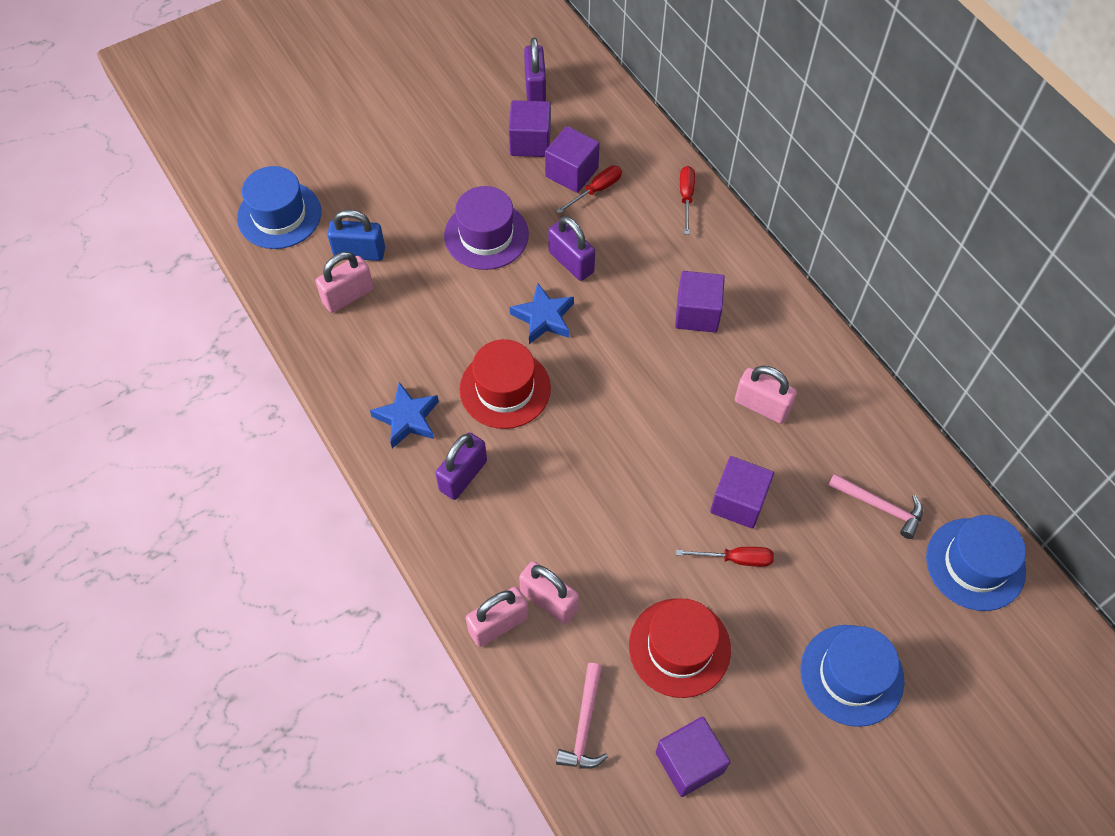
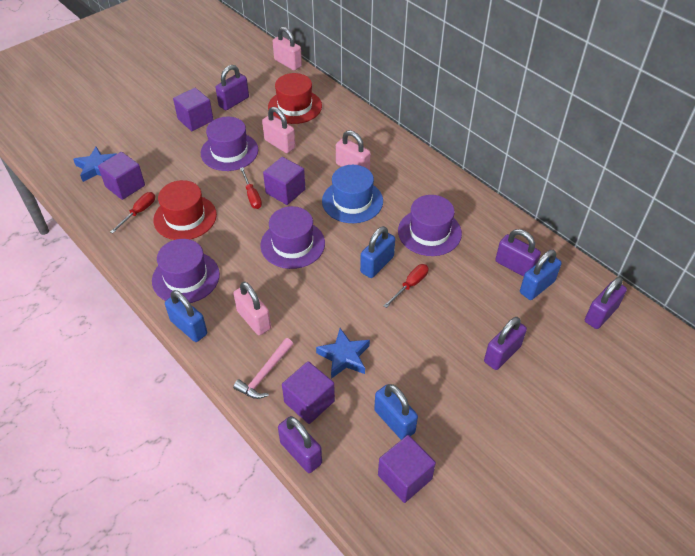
blue hat: 3 -> 1
blue padlock: 1 -> 4
pink hammer: 2 -> 1
purple hat: 1 -> 4
purple padlock: 3 -> 5

